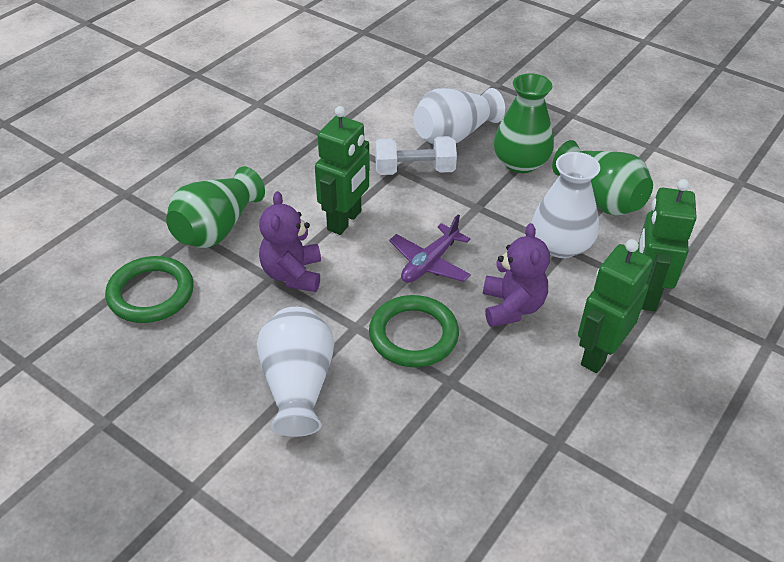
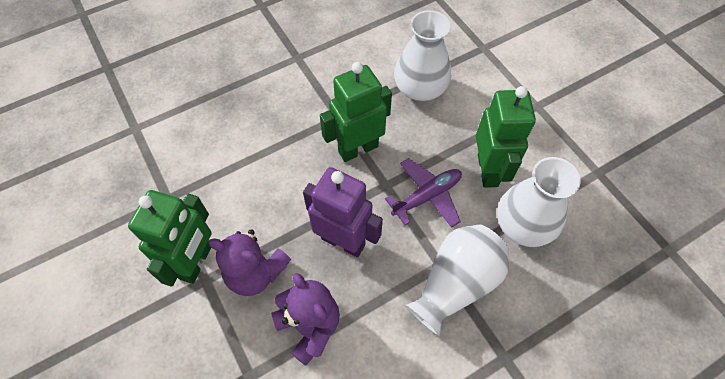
green ring: 2 -> 0
green vase: 3 -> 0
purple robot: 0 -> 1
white dumbbell: 1 -> 0

